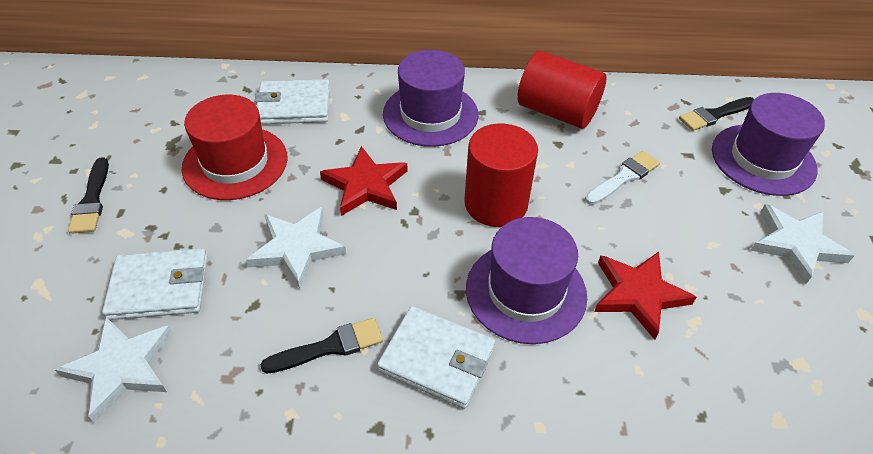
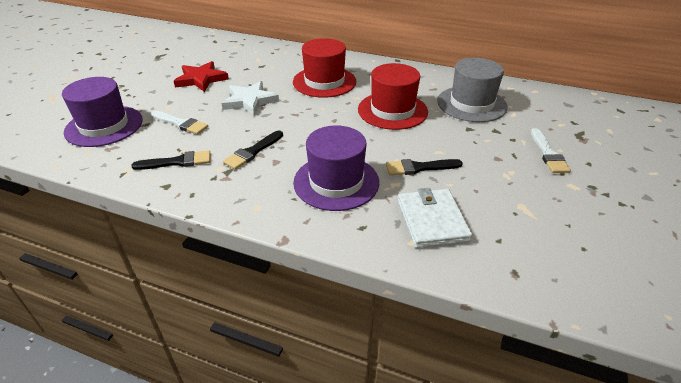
grey hat: 0 -> 1
purple hat: 3 -> 2
red cylinder: 2 -> 0
red hat: 1 -> 2
red star: 2 -> 1
white brush: 1 -> 2
white star: 3 -> 1
white wallet: 3 -> 1

